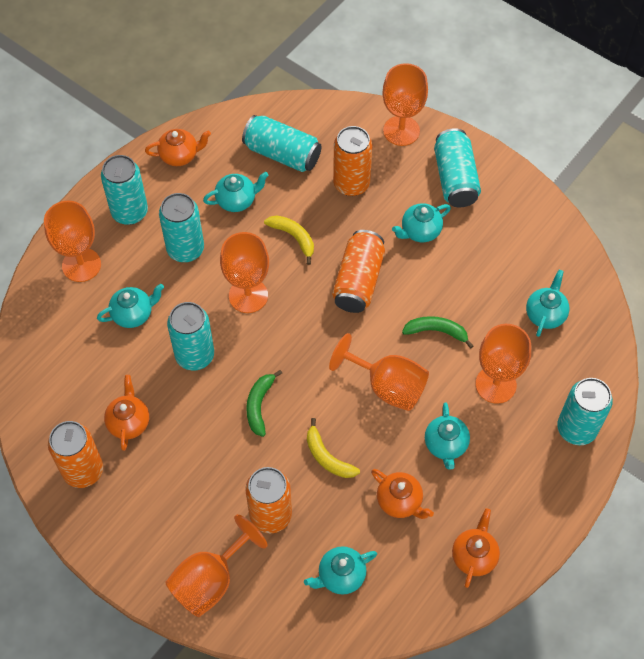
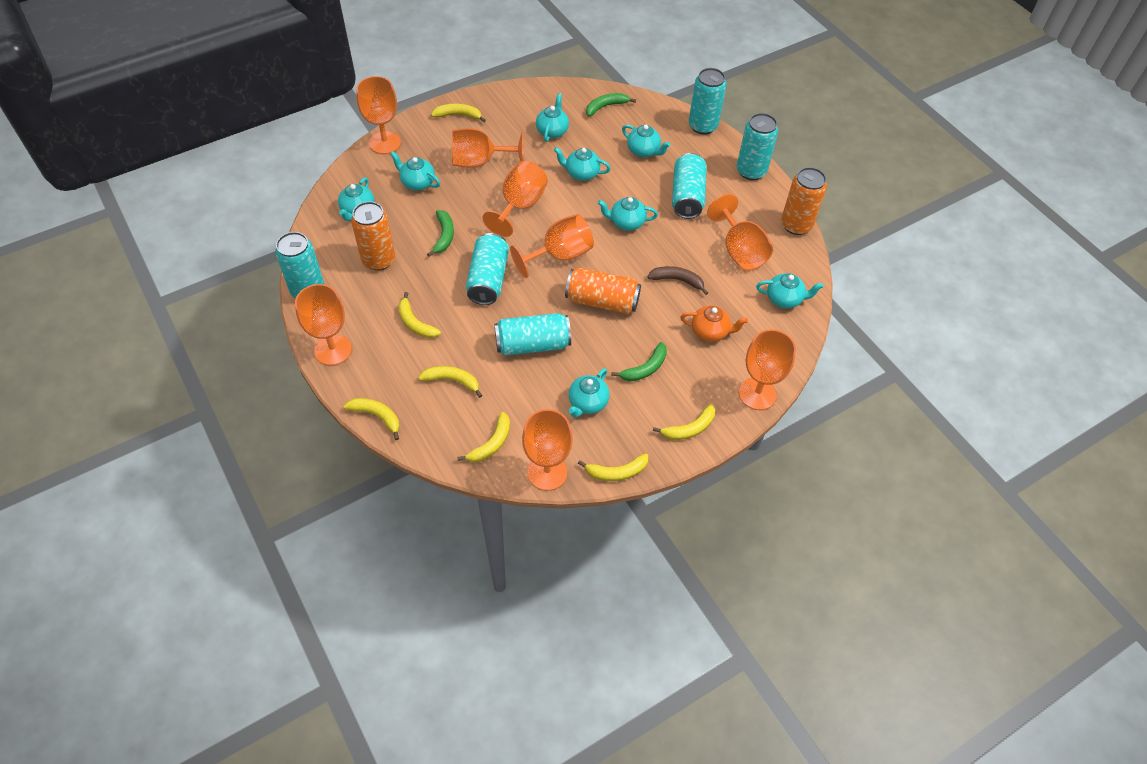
brown banana: 0 -> 1
green banana: 2 -> 3
orange can: 4 -> 3
orange goblet: 6 -> 8
orange teapot: 4 -> 1
turquoise teapot: 6 -> 8
yellow banana: 2 -> 7

